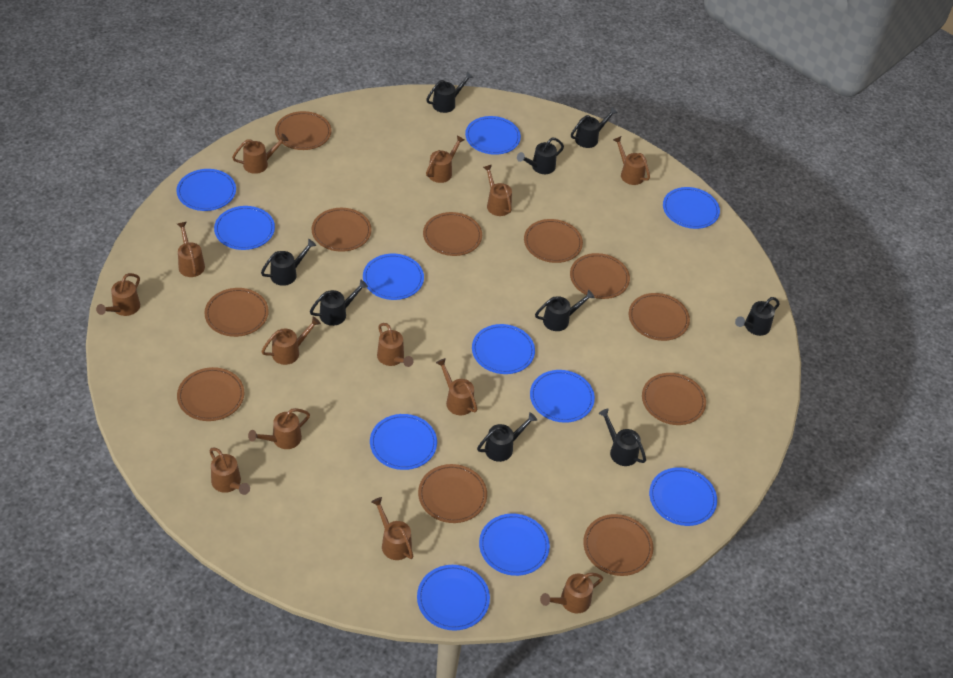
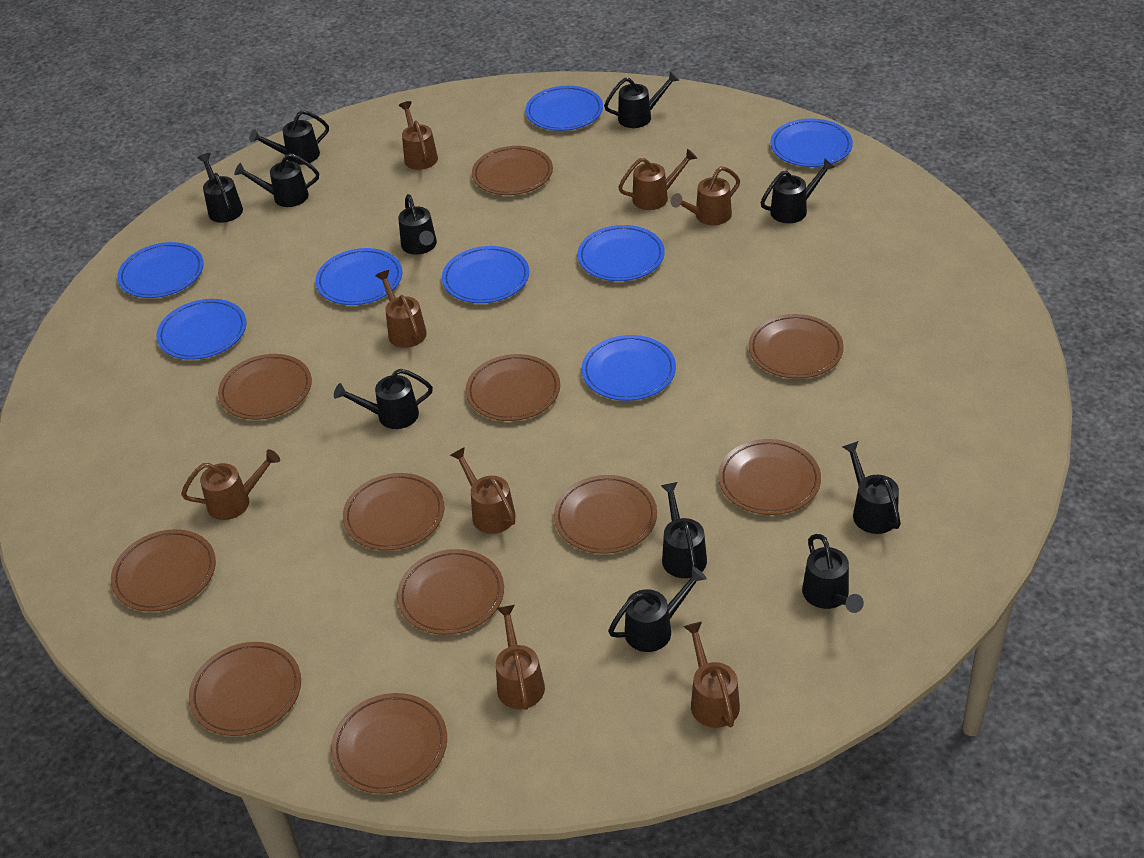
black watering can: 9 -> 11
blue plate: 11 -> 8
brown watering can: 13 -> 8

